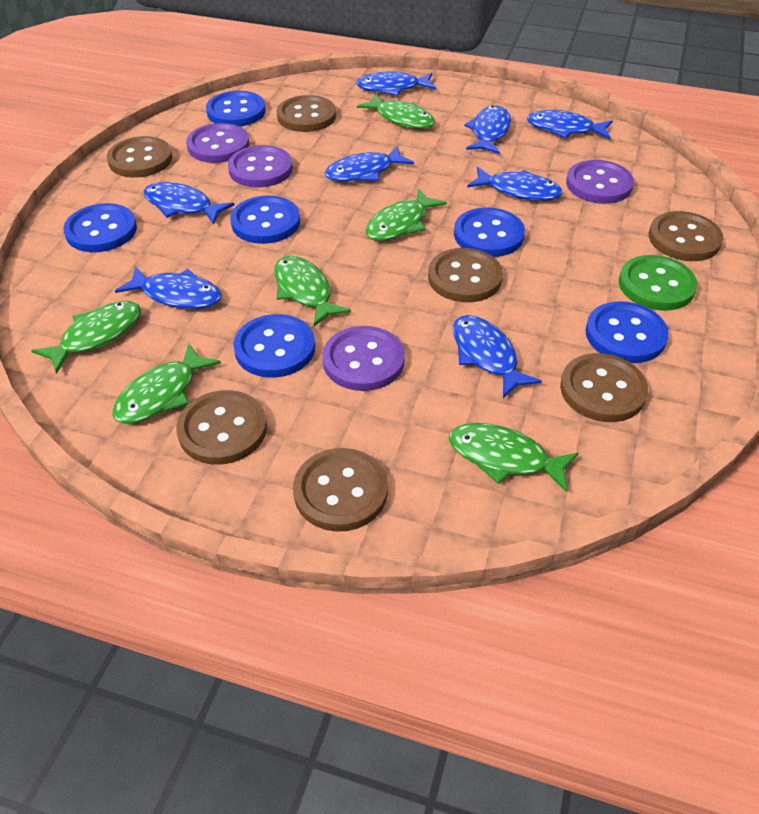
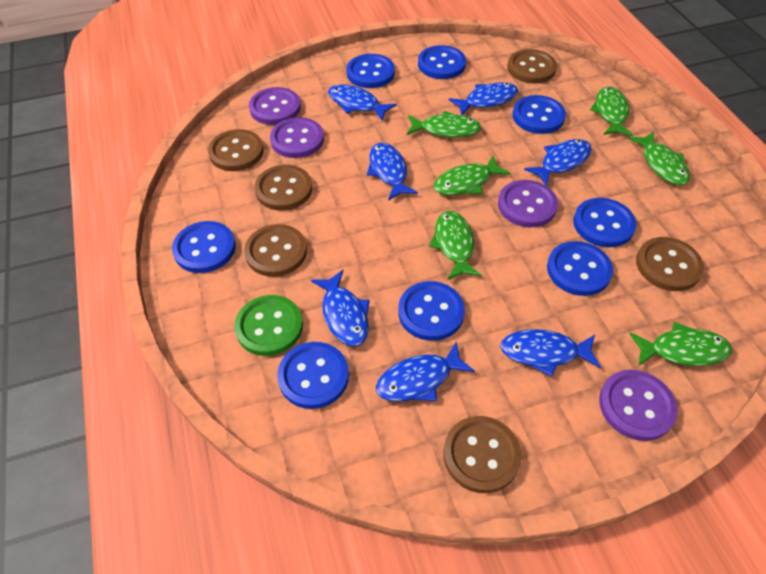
blue button: 6 -> 8
blue fish: 8 -> 7
brown button: 7 -> 6

